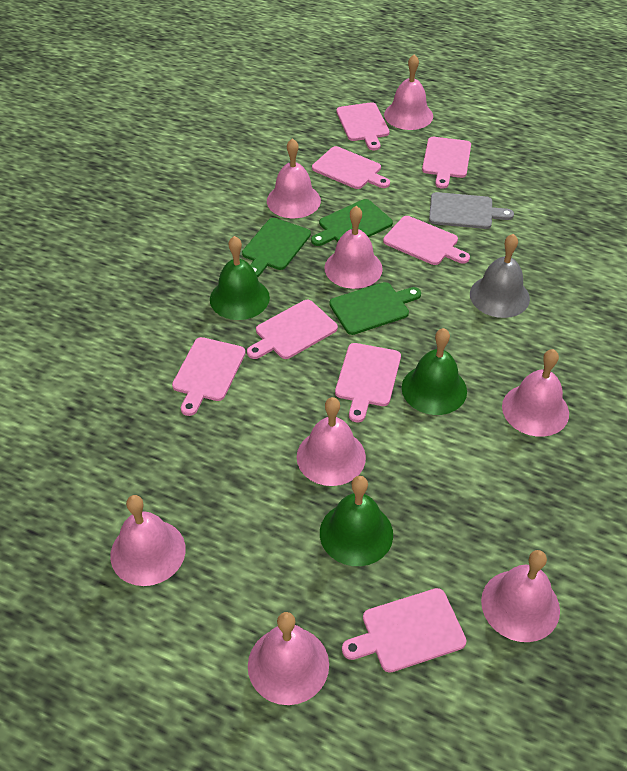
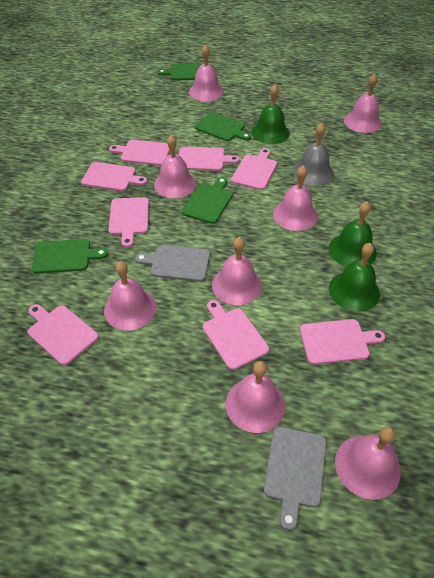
green cutting board: 3 -> 4
grey cutting board: 1 -> 2

